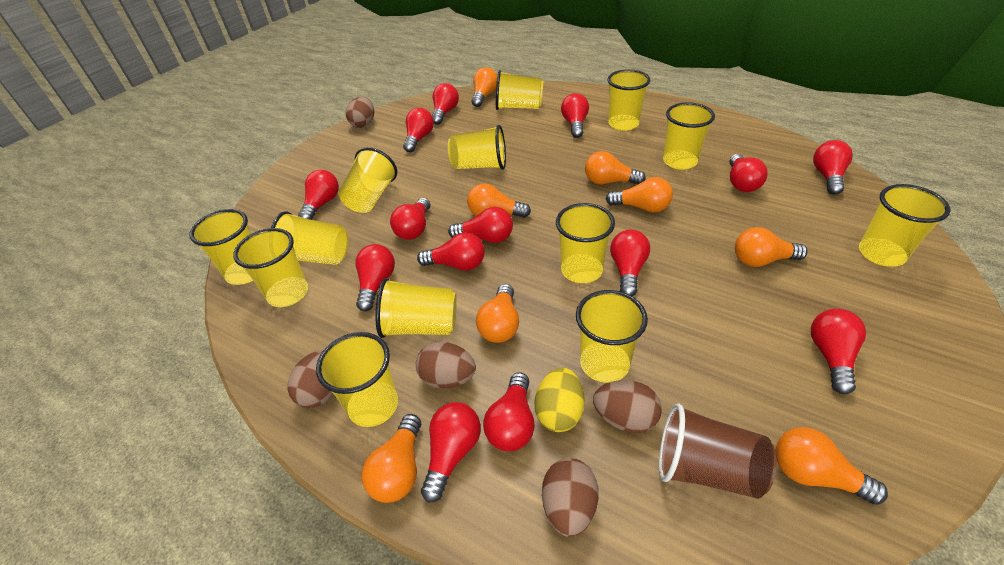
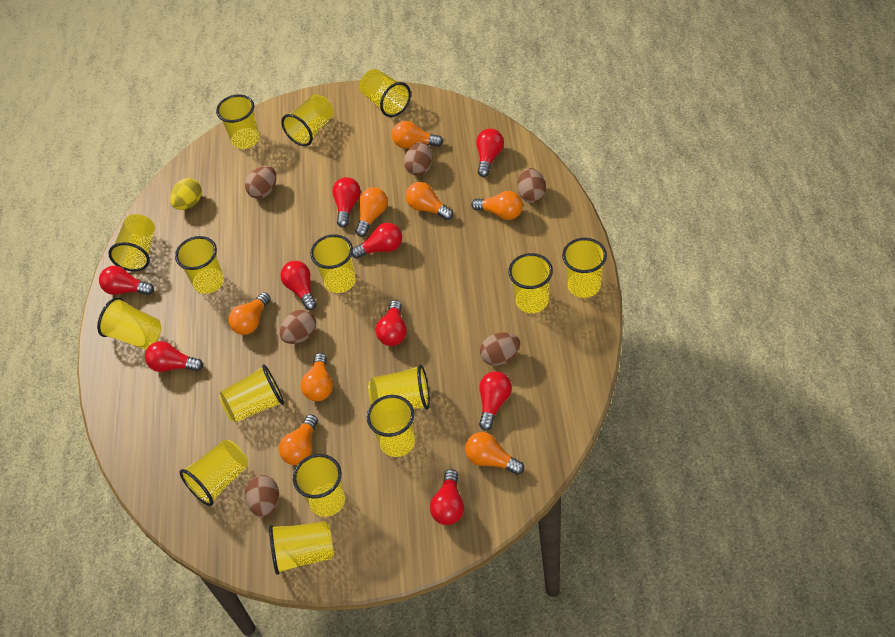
brown cup: 1 -> 0
brown egg: 5 -> 6
red light bulb: 14 -> 9
yellow cup: 13 -> 15

